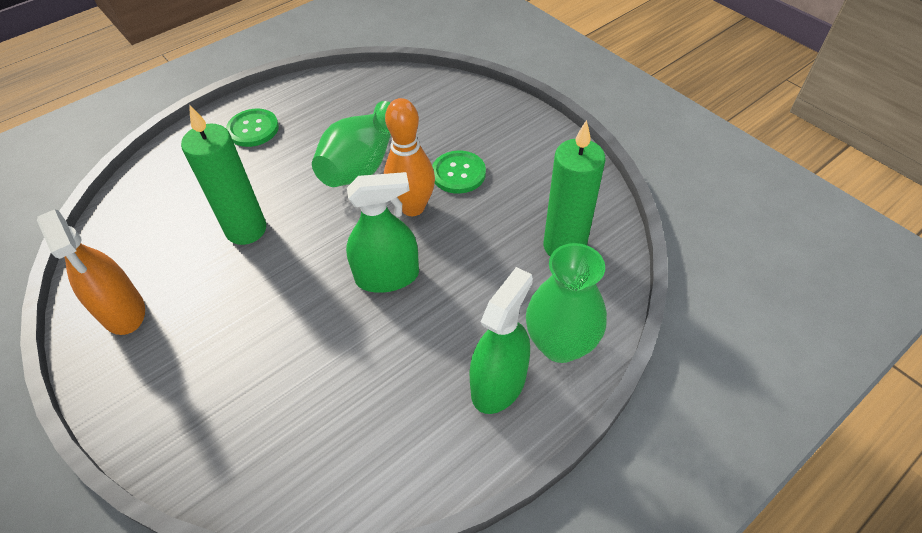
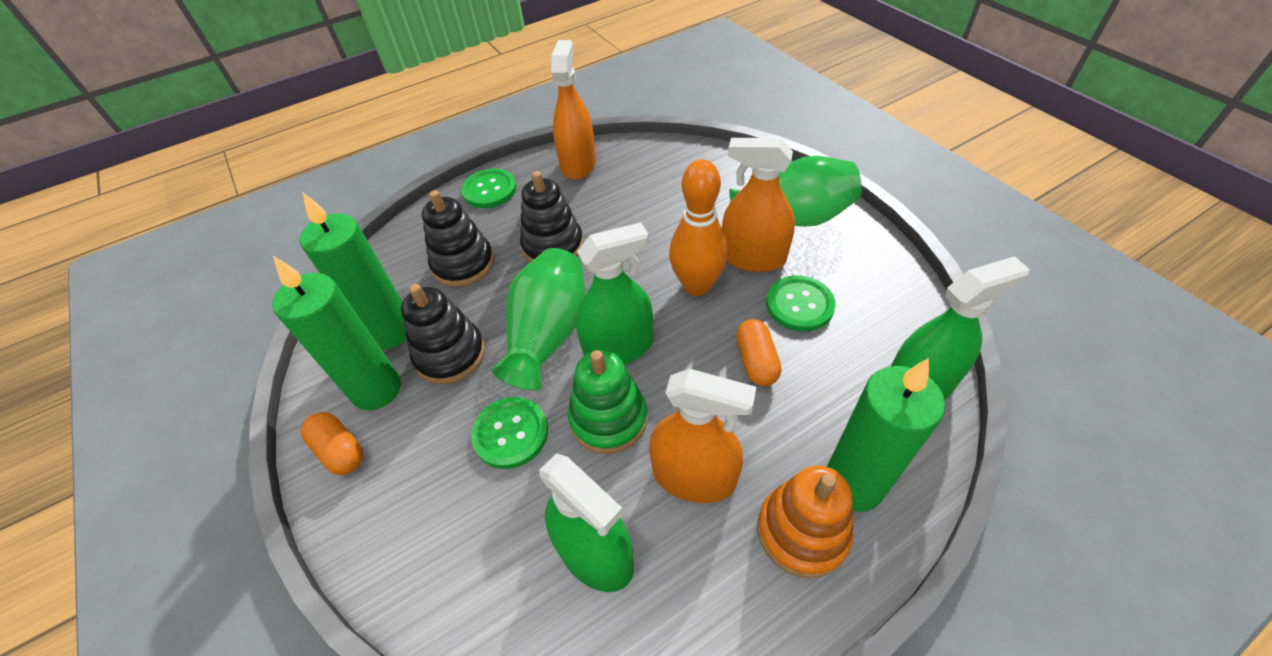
black stacking toy: 0 -> 3
green button: 2 -> 3
green candle: 2 -> 3
green spray bottle: 2 -> 3
green stacking toy: 0 -> 1
orange capsule: 0 -> 2
orange spray bottle: 1 -> 3
orange stacking toy: 0 -> 1

